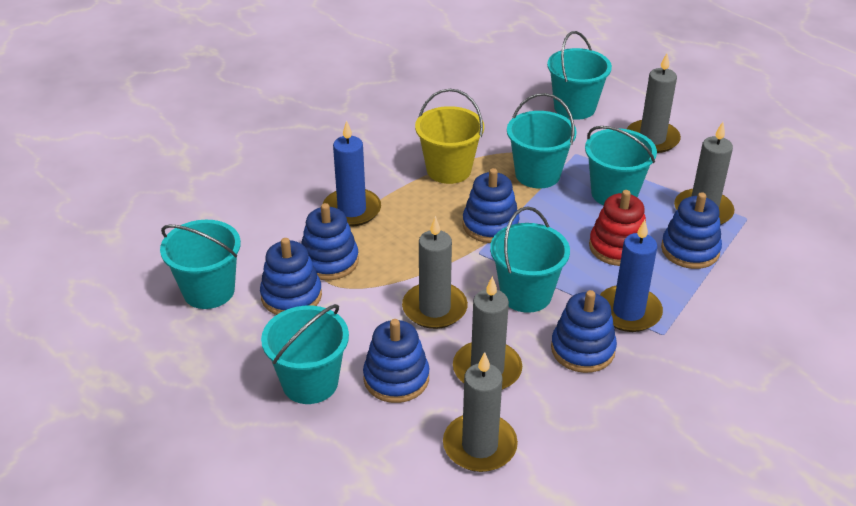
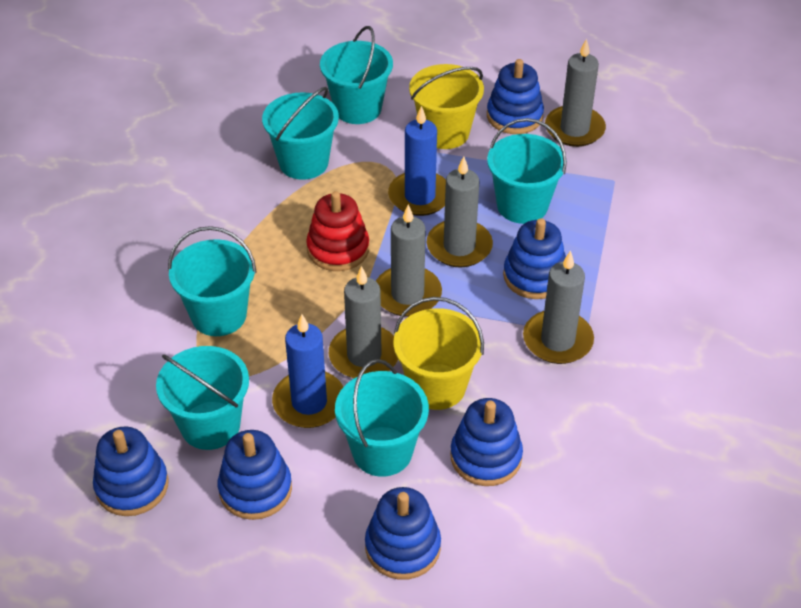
yellow bucket: 1 -> 2

